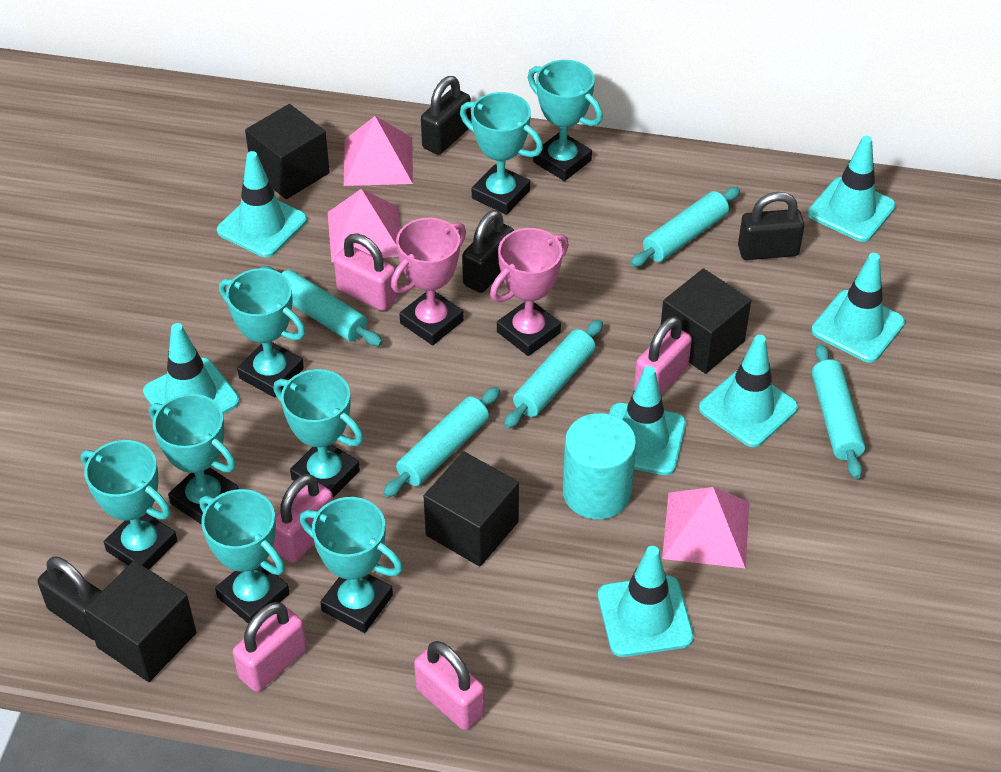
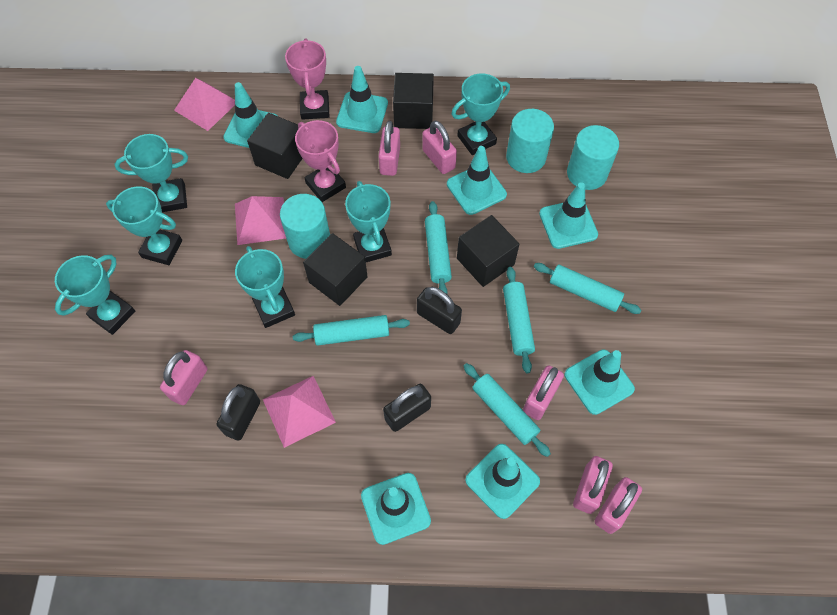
black padlock: 4 -> 3
pink padlock: 5 -> 6
turquoise cylinder: 1 -> 3
turquoise trophy: 8 -> 6

